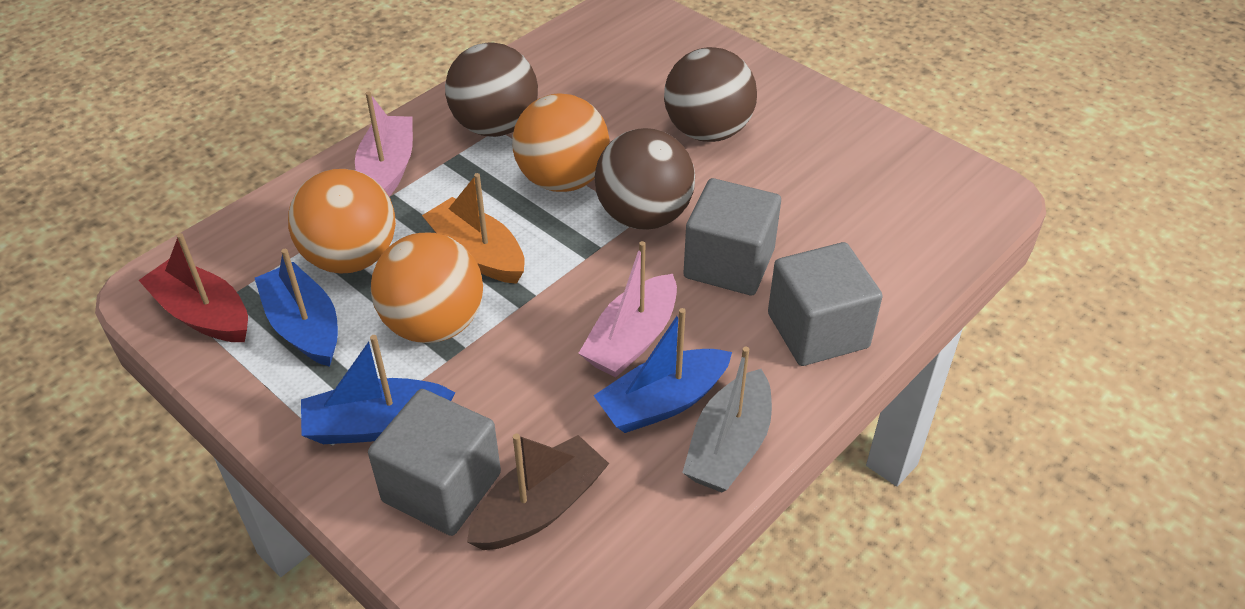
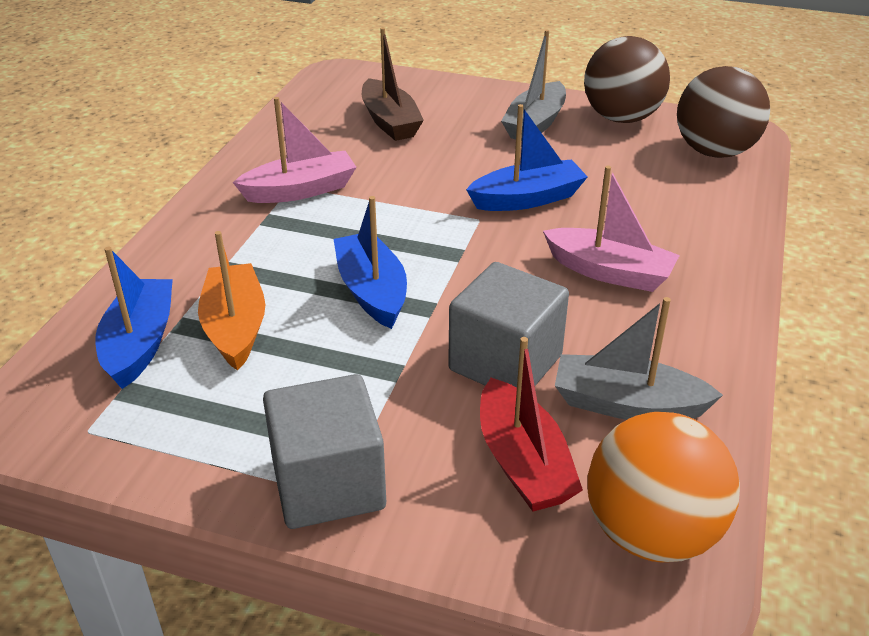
brown ball: 3 -> 2
grey boat: 1 -> 2
grey cube: 3 -> 2
orange ball: 3 -> 1

